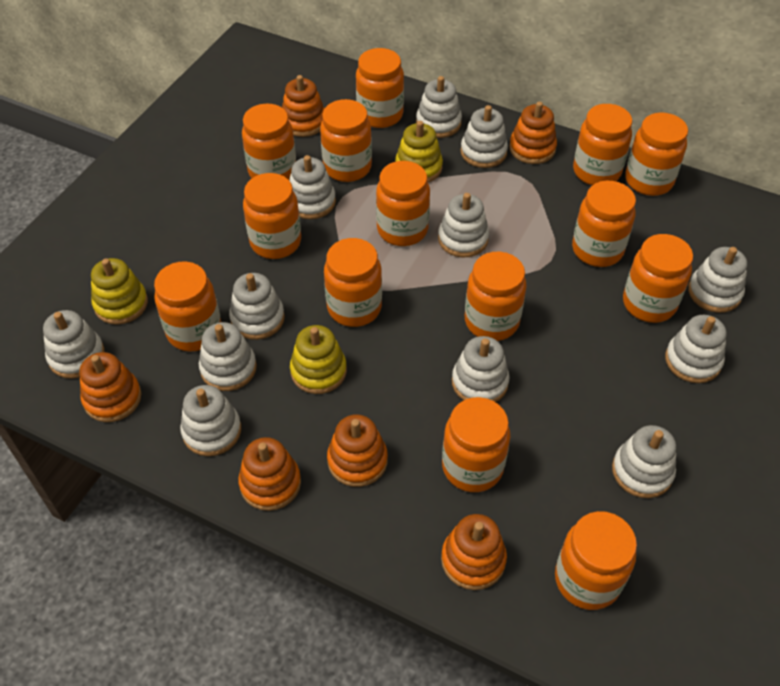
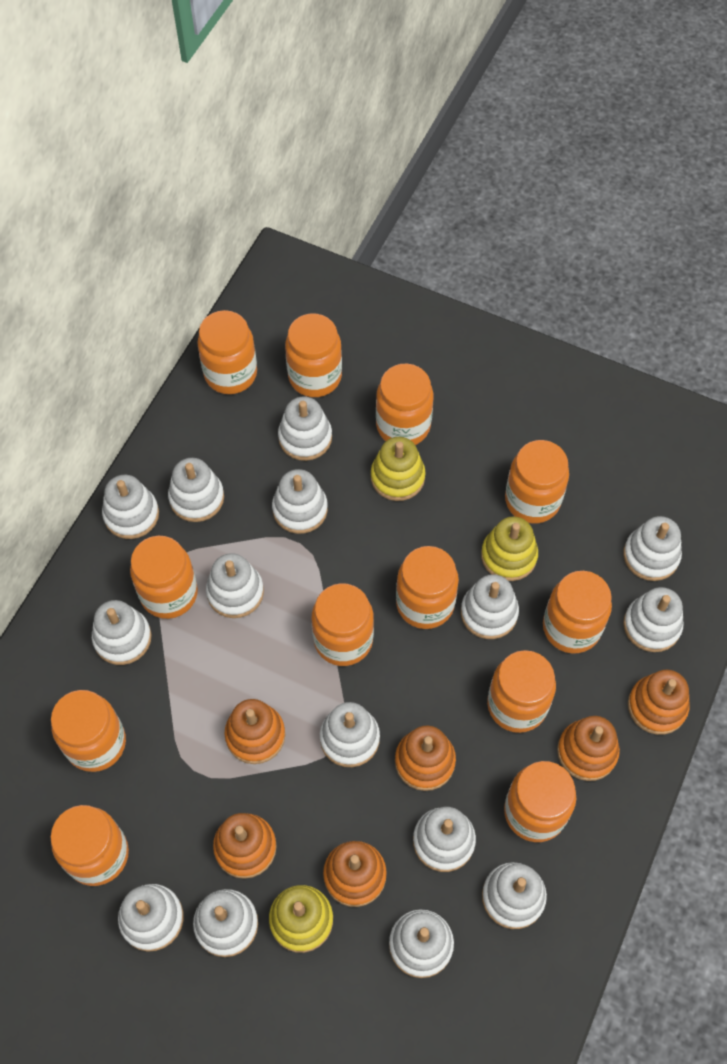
orange jar: 14 -> 12
white stacking toy: 12 -> 15

